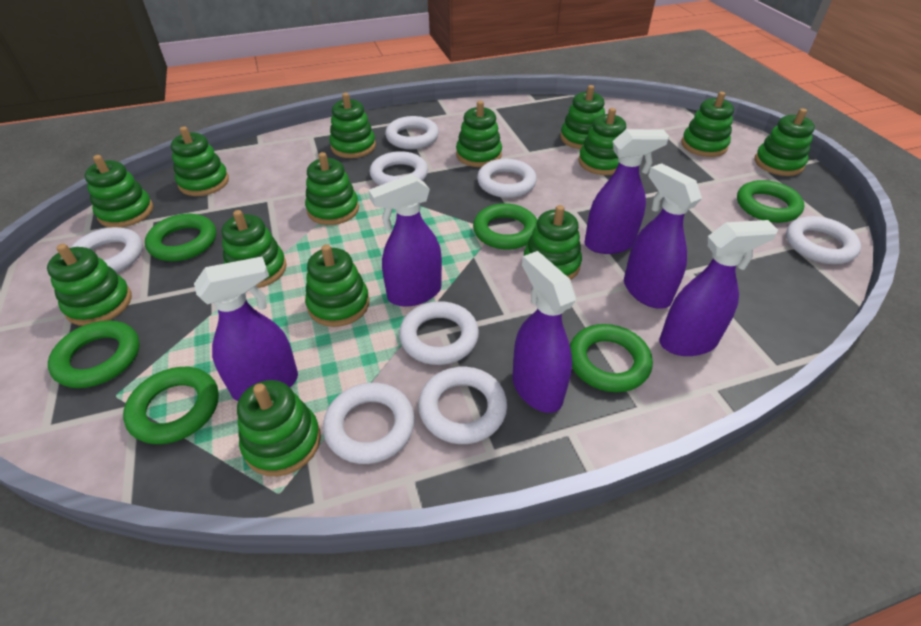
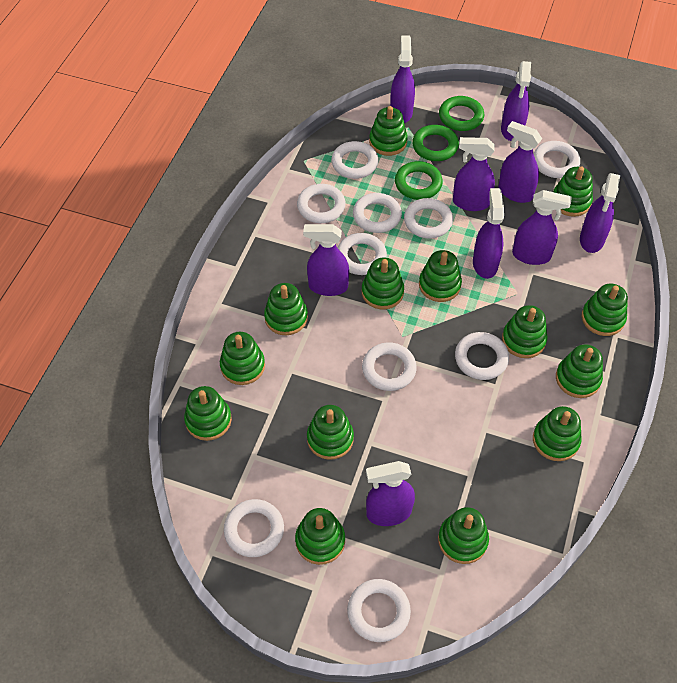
green ring: 6 -> 3
purple spray bottle: 6 -> 9
white ring: 8 -> 10

